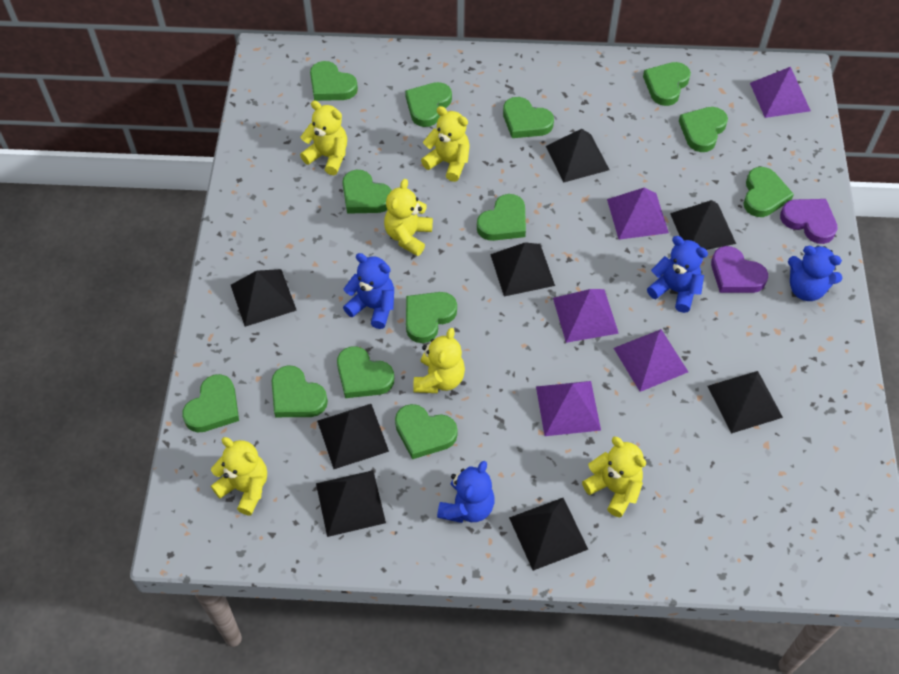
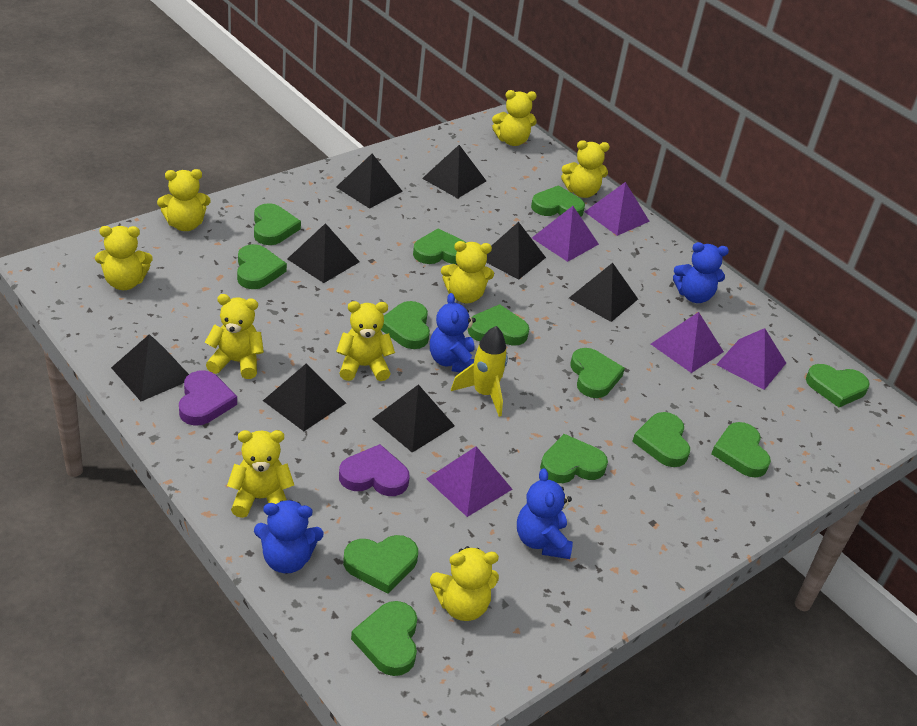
yellow rocket: 0 -> 1
yellow teddy bear: 6 -> 9

